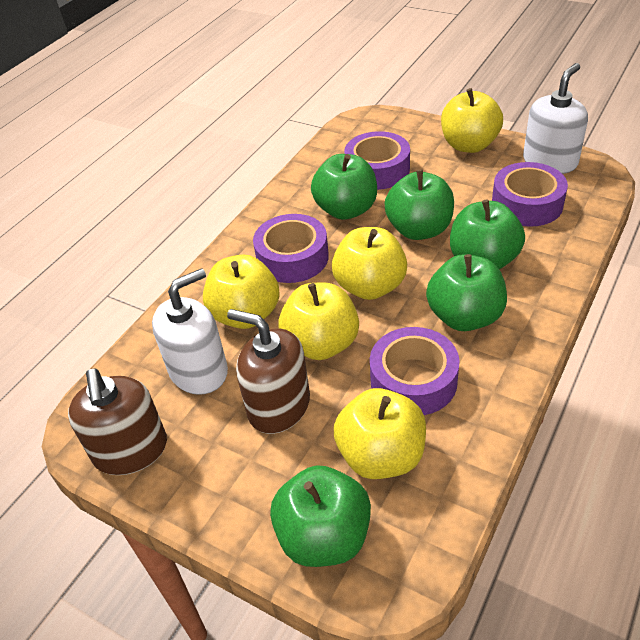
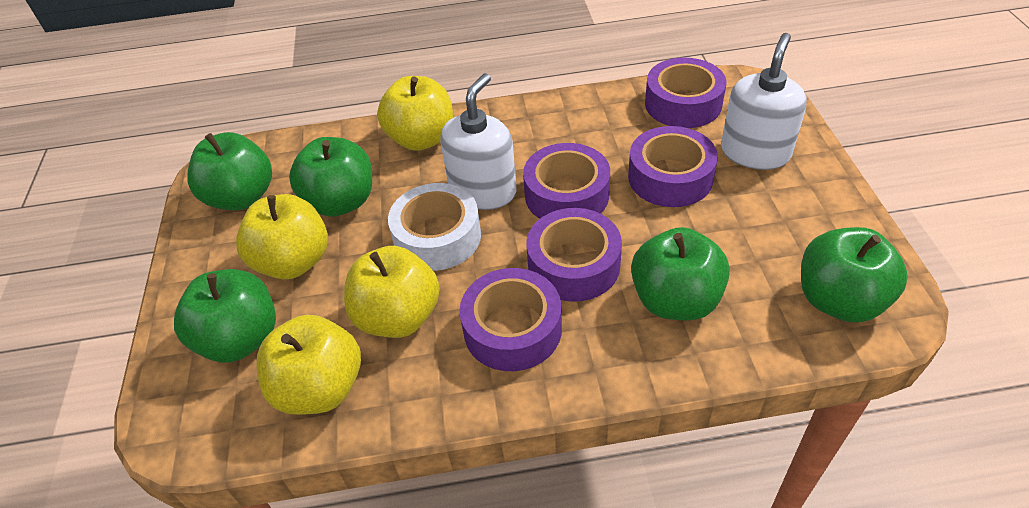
brown soap dispenser: 2 -> 0
purple tape: 4 -> 5
white tape: 0 -> 1
yellow apple: 5 -> 4

